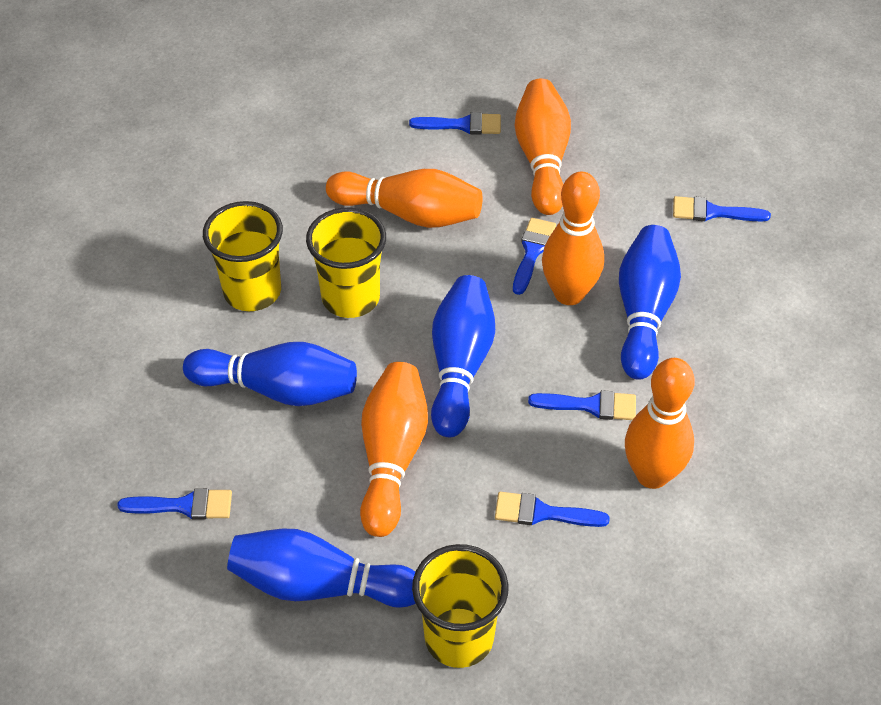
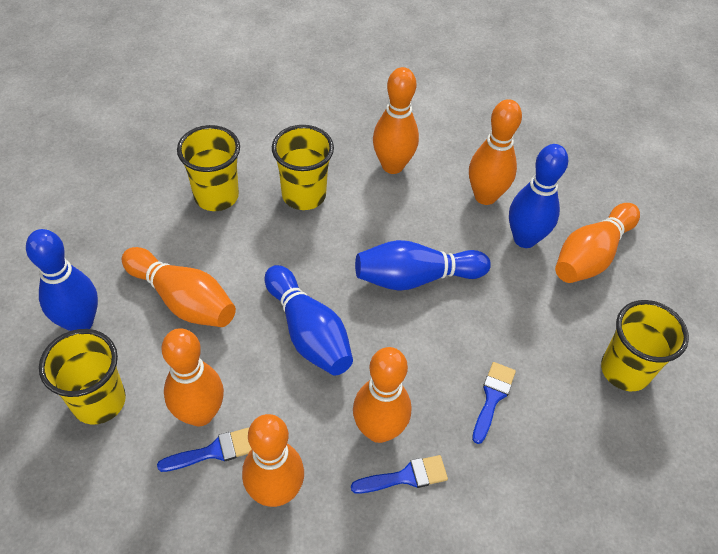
blue brush: 6 -> 3
orange bowling pin: 5 -> 7
yellow cup: 3 -> 4

